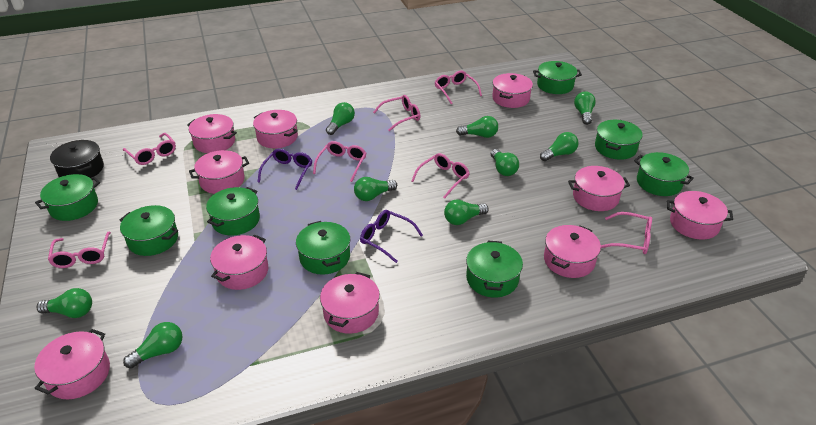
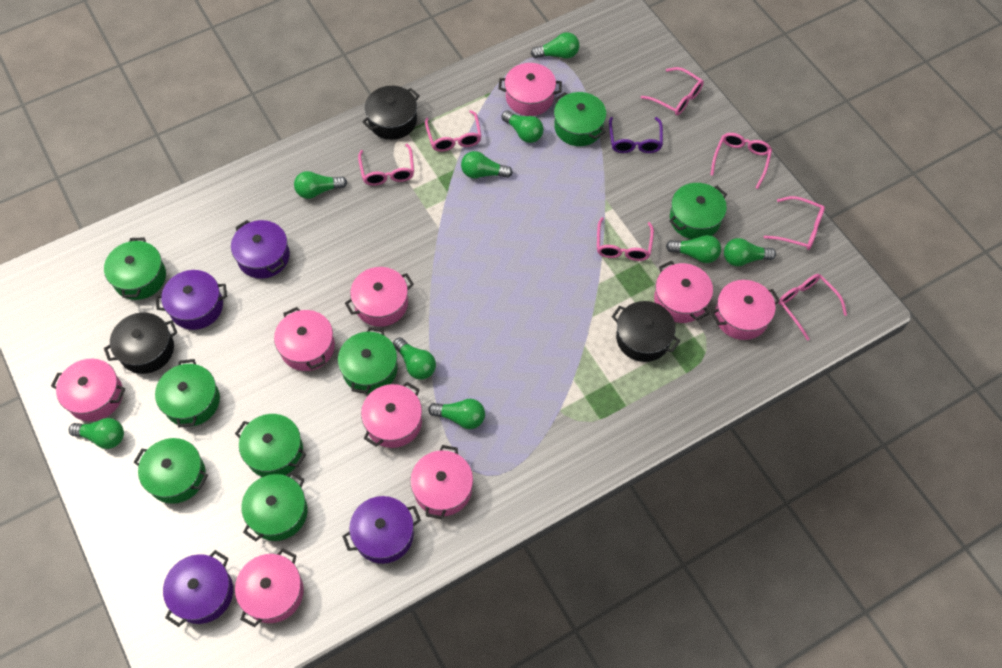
black pot: 1 -> 3
pink pot: 10 -> 9
purple glasses: 2 -> 1
purple pot: 0 -> 4

